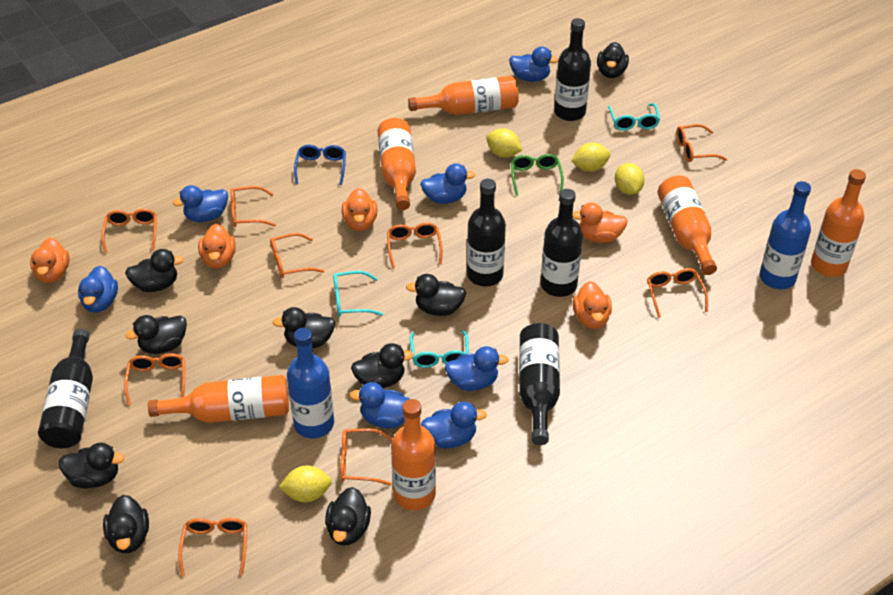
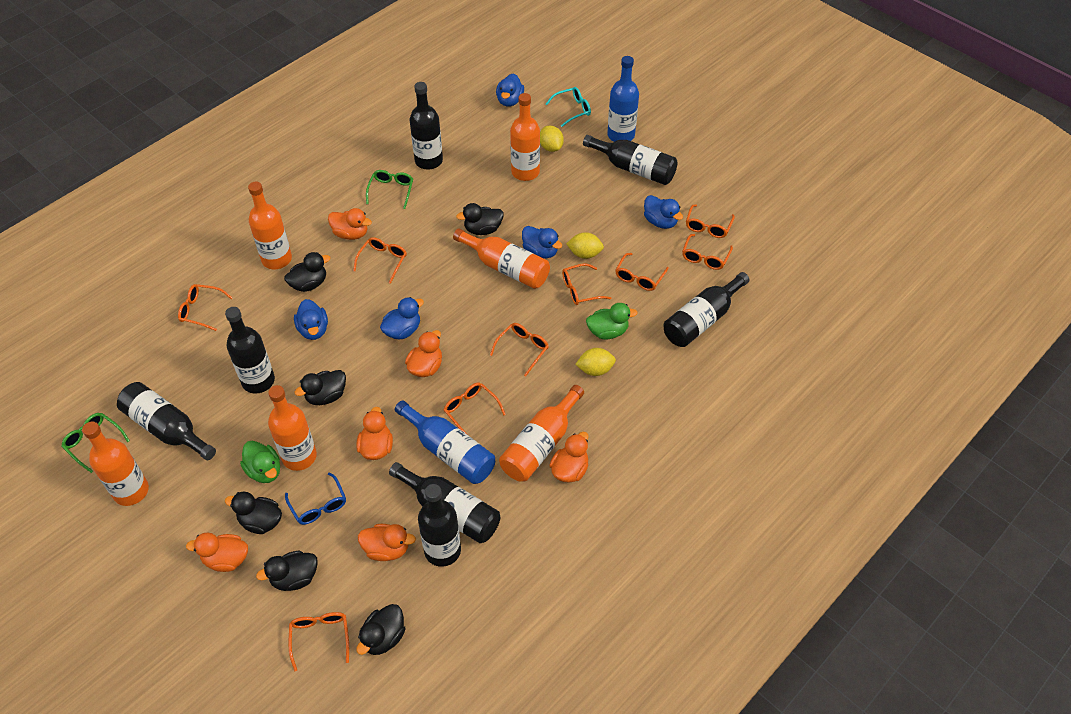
black bottle: 5 -> 7
black duck: 9 -> 6
blue duck: 7 -> 5
green duck: 0 -> 2
green glasses: 1 -> 2
orange duck: 5 -> 6
turquoise glasses: 3 -> 1
yellow lemon: 4 -> 3

